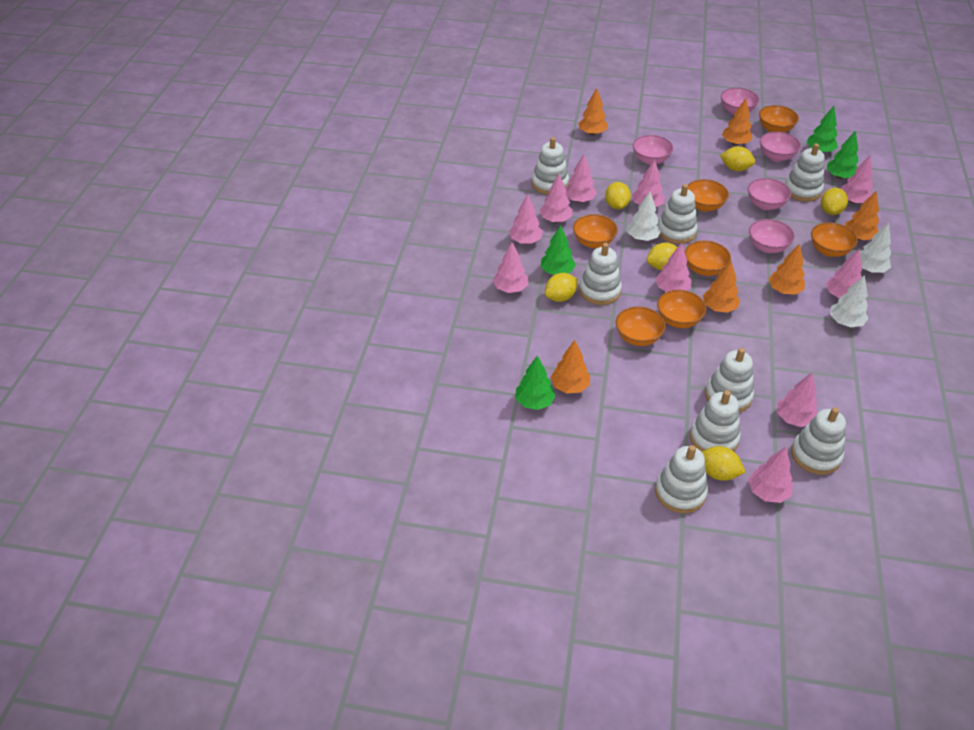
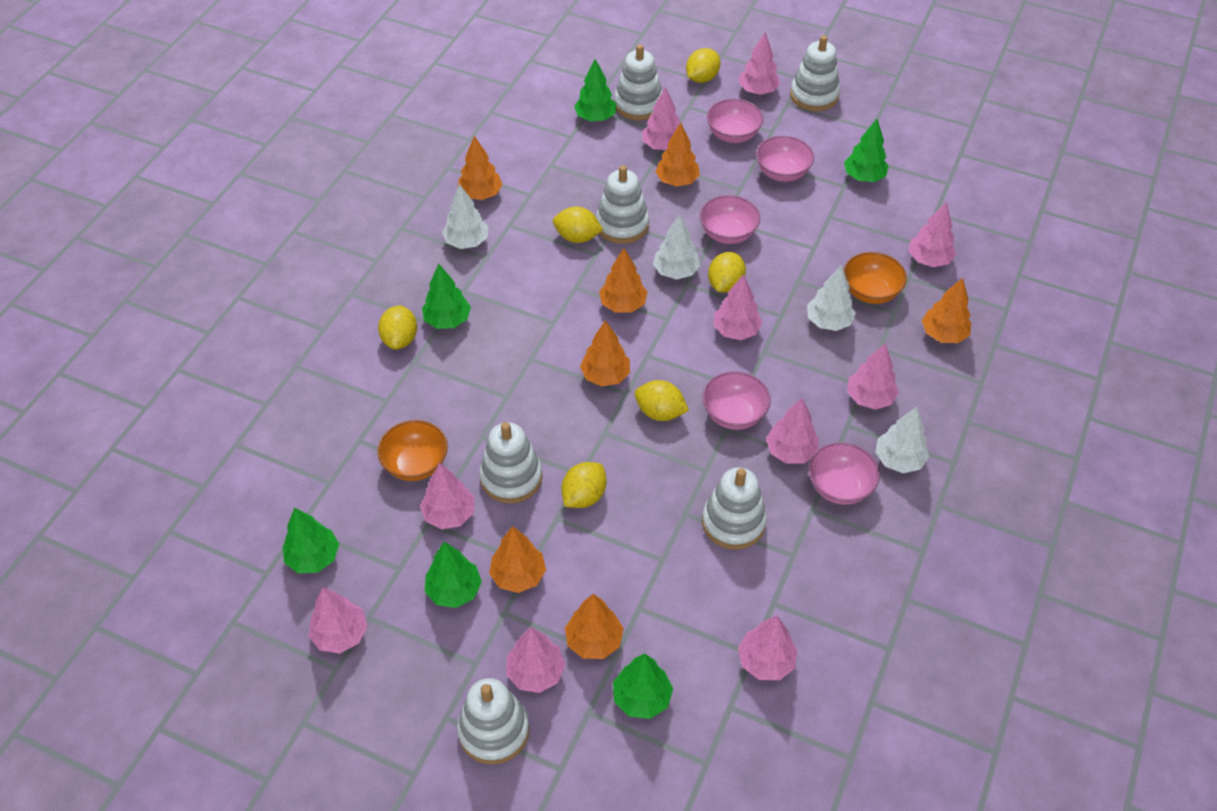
green tree: 4 -> 6
orange bowl: 7 -> 2
orange tree: 6 -> 7
white stacking toy: 8 -> 6
white tree: 3 -> 4

